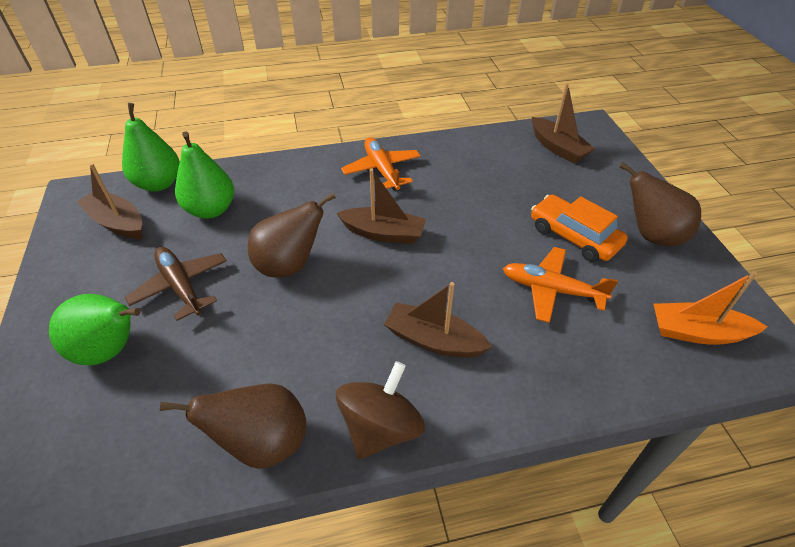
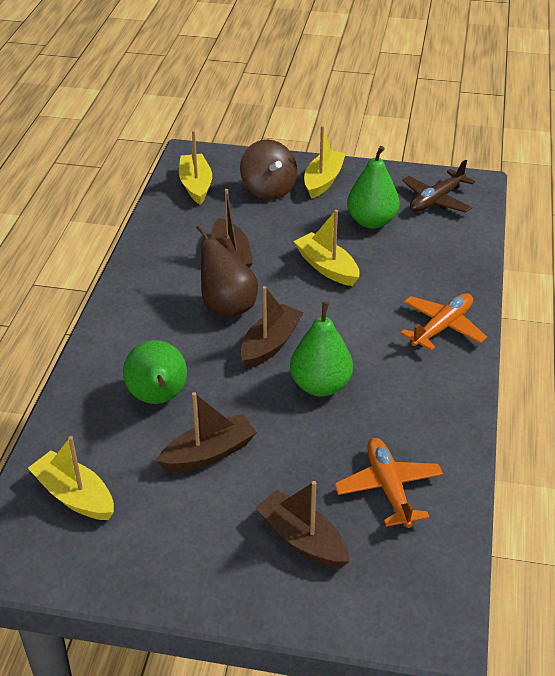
brown pear: 3 -> 1
orange boat: 1 -> 0
orange car: 1 -> 0
yellow boat: 0 -> 4

